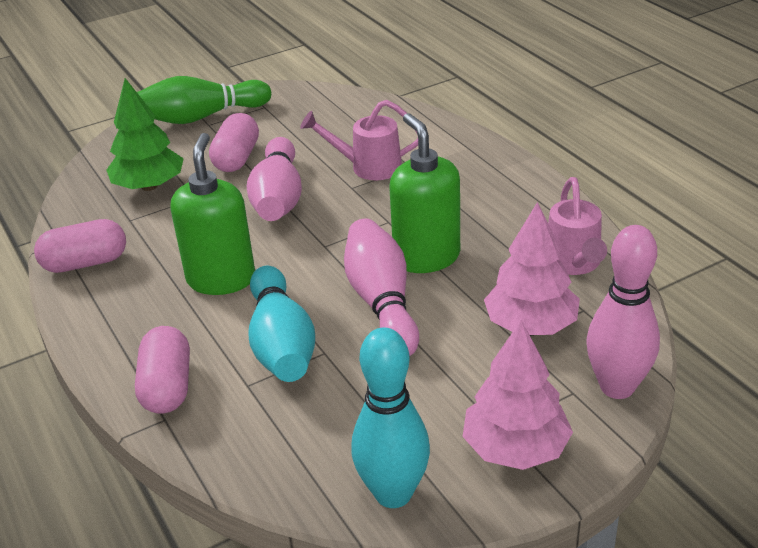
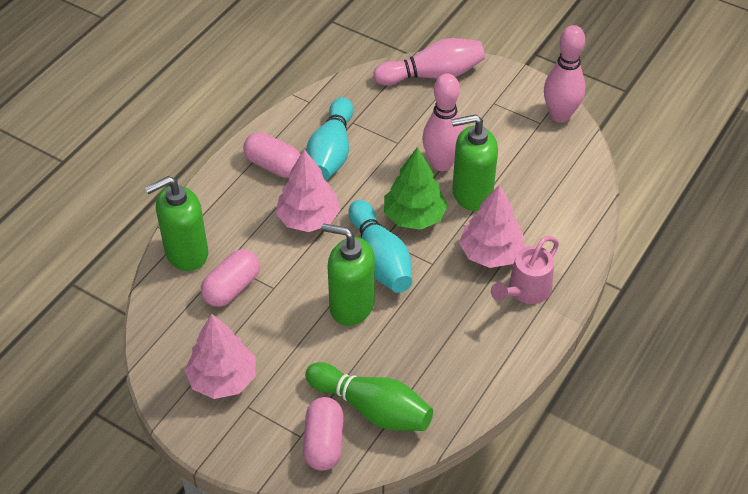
green soap dispenser: 2 -> 3
pink tree: 2 -> 3
pink watering can: 2 -> 1

